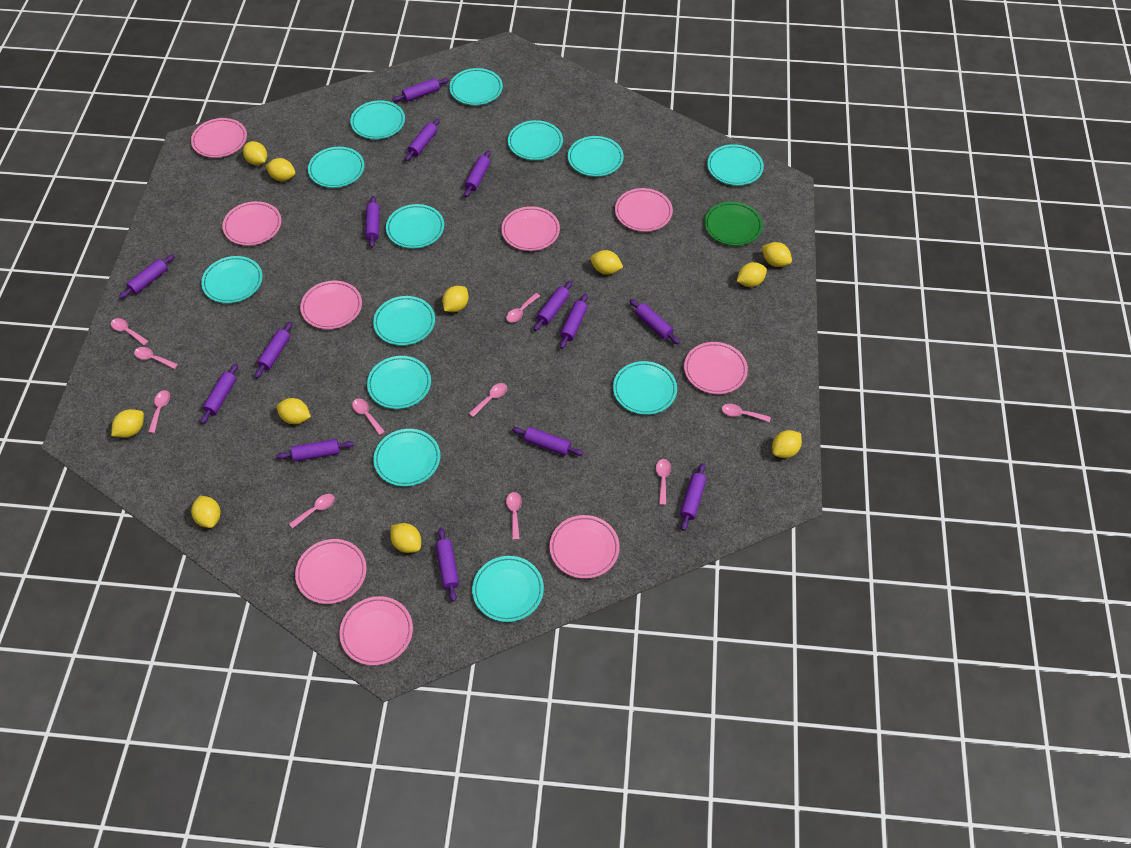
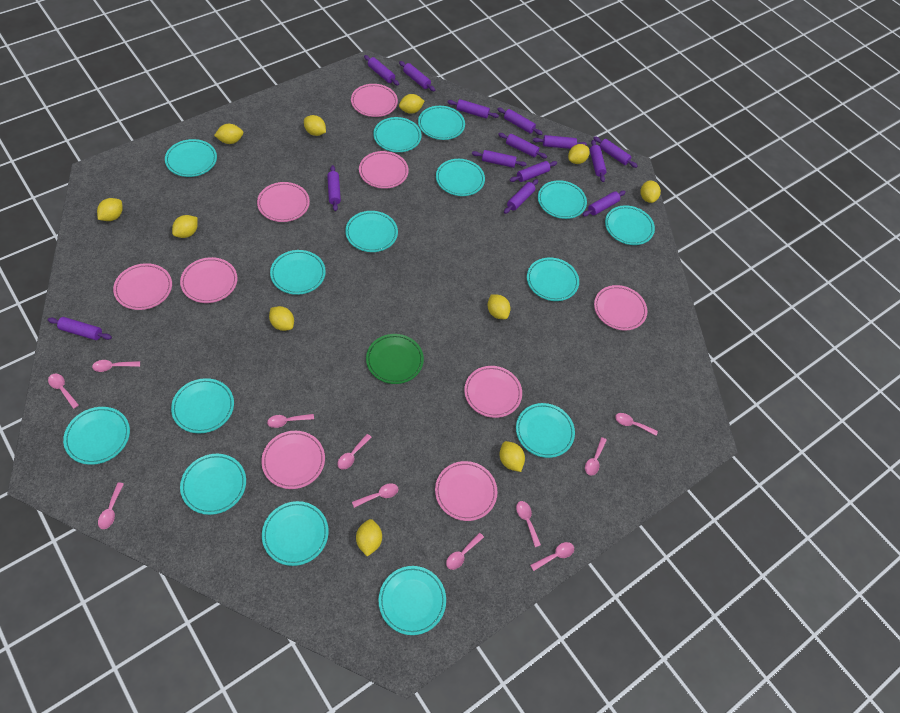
pink spoon: 10 -> 11
turquoise plate: 13 -> 15

